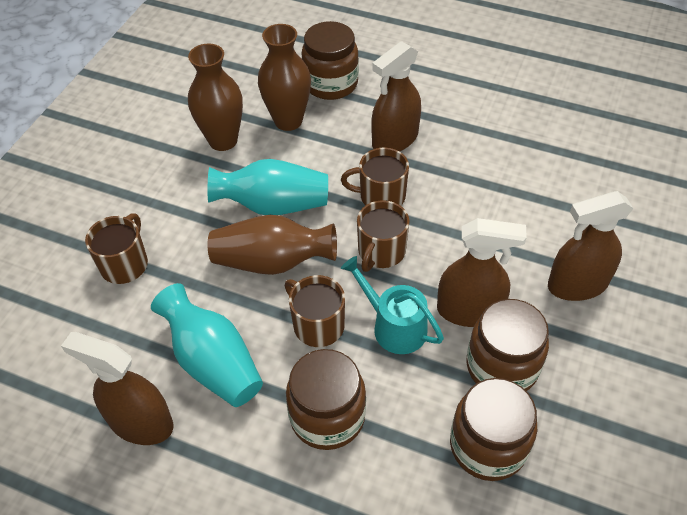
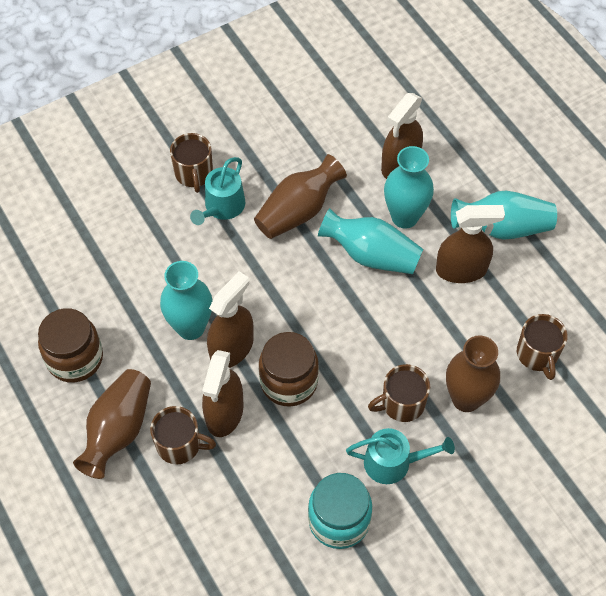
brown jar: 4 -> 2
turquoise jar: 0 -> 1
turquoise vase: 2 -> 4
turquoise watering can: 1 -> 2

